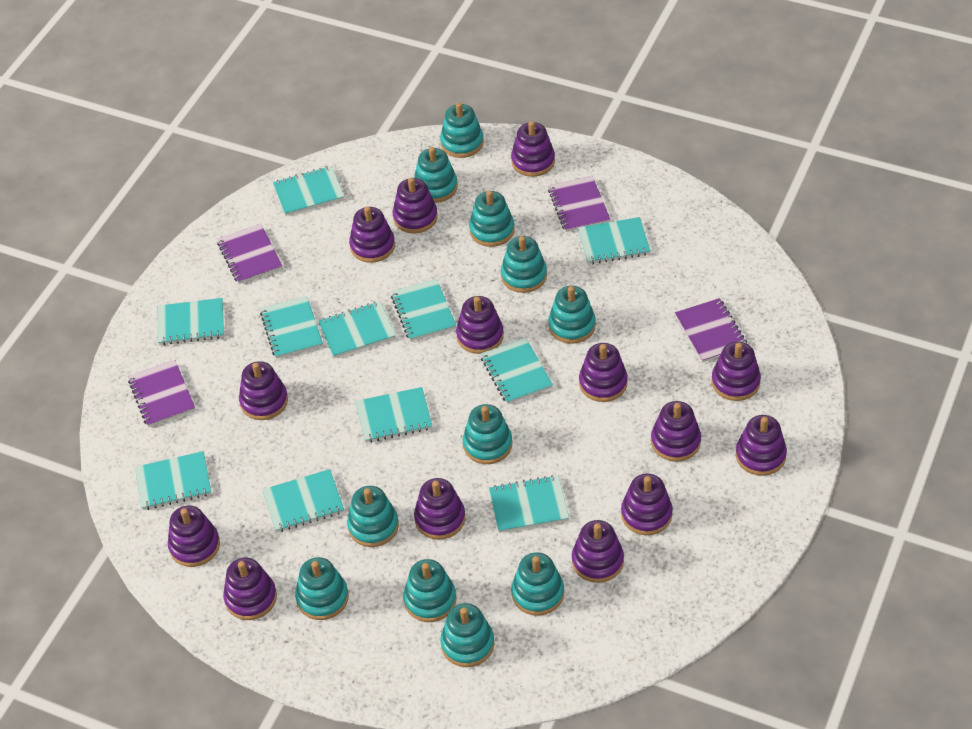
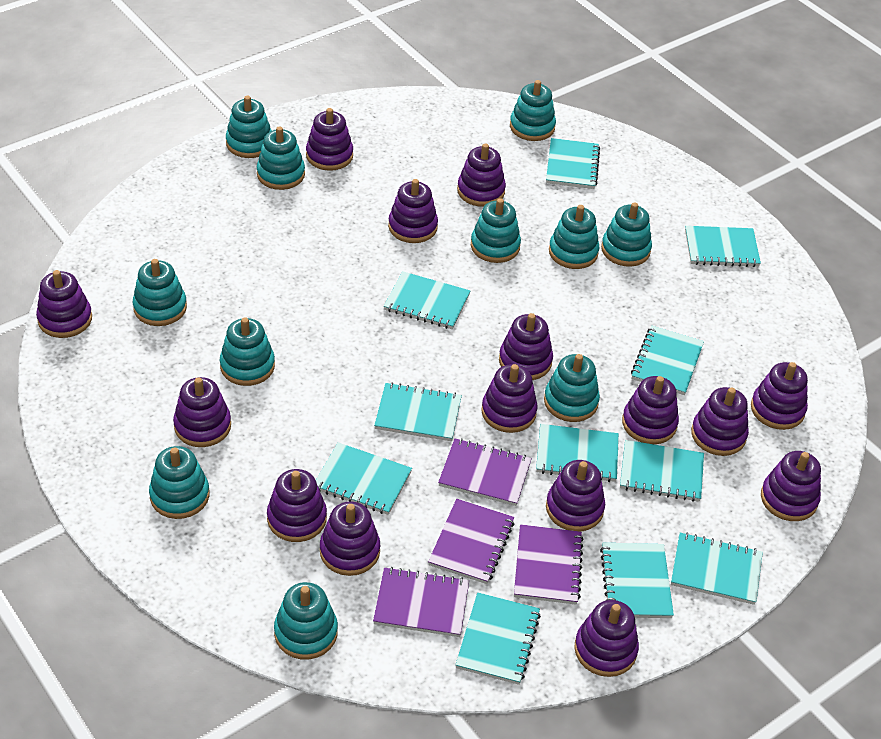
purple stacking toy: 14 -> 15

